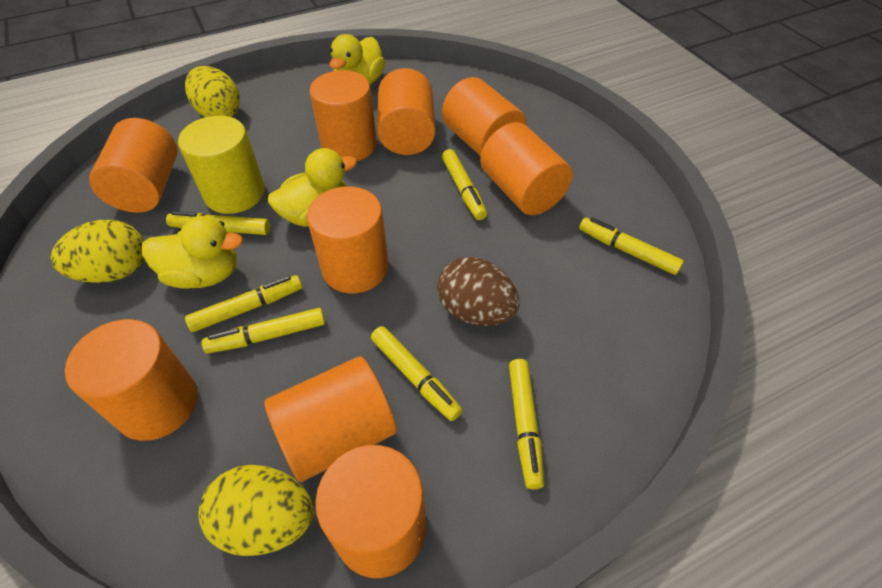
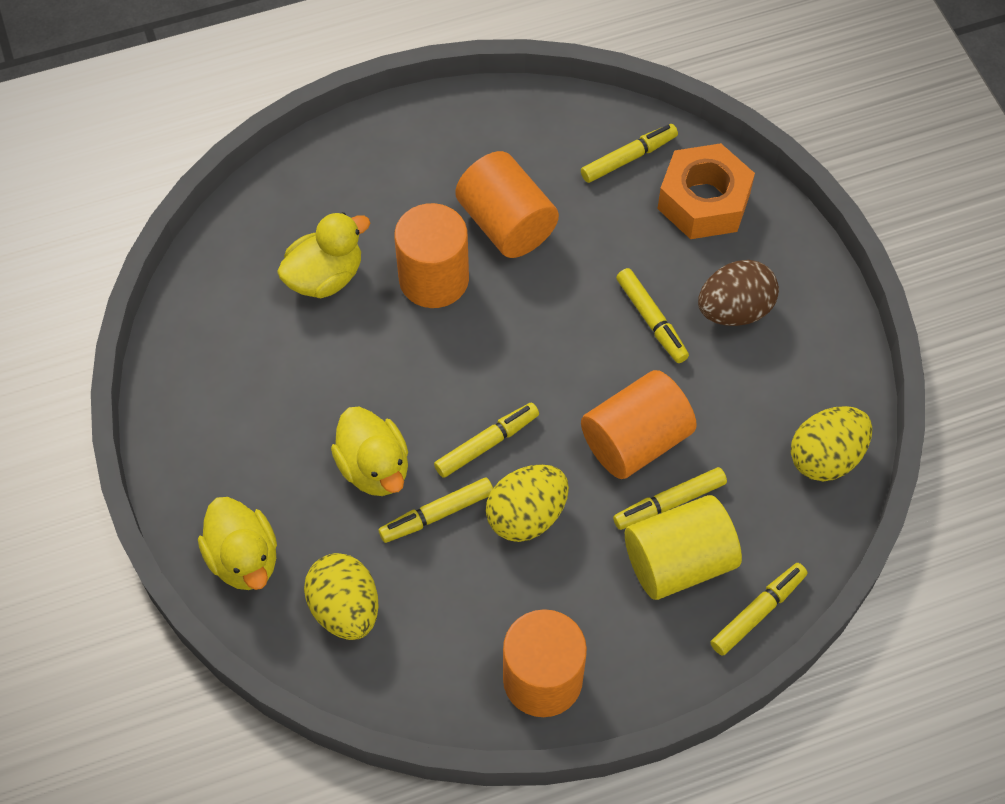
orange cylinder: 9 -> 4
orange nut: 0 -> 1
yellow marker: 7 -> 6

